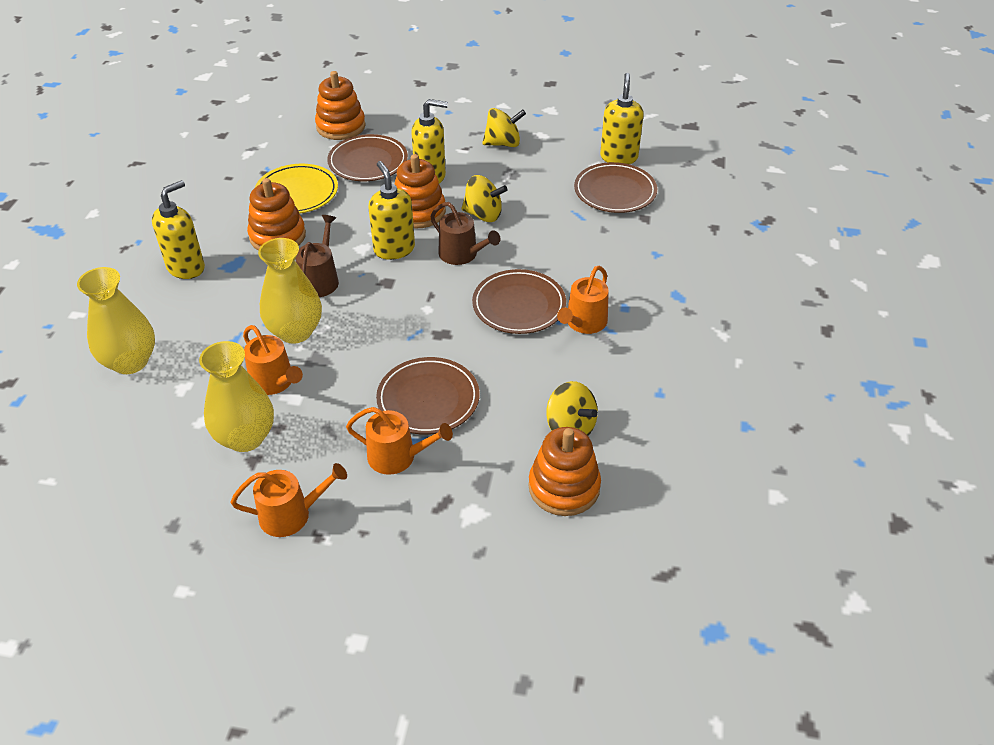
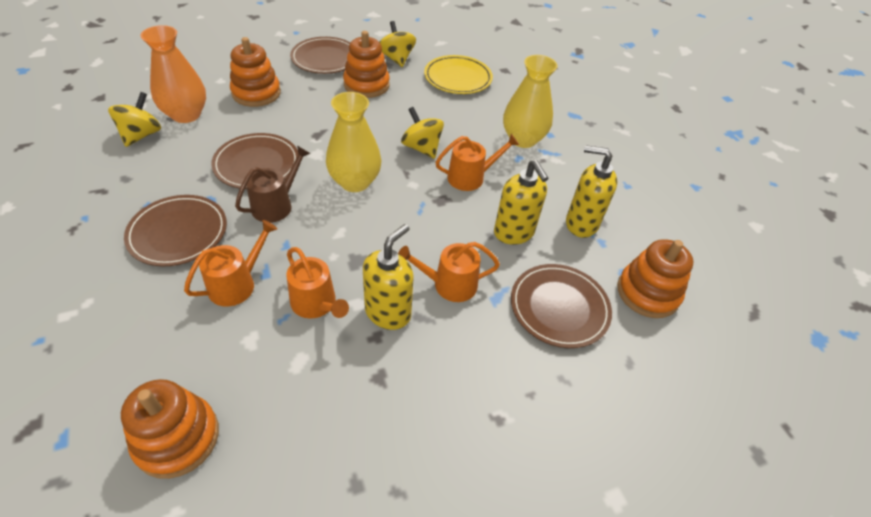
brown watering can: 2 -> 1
orange vase: 0 -> 1
yellow soap dispenser: 4 -> 3
yellow vase: 3 -> 2

